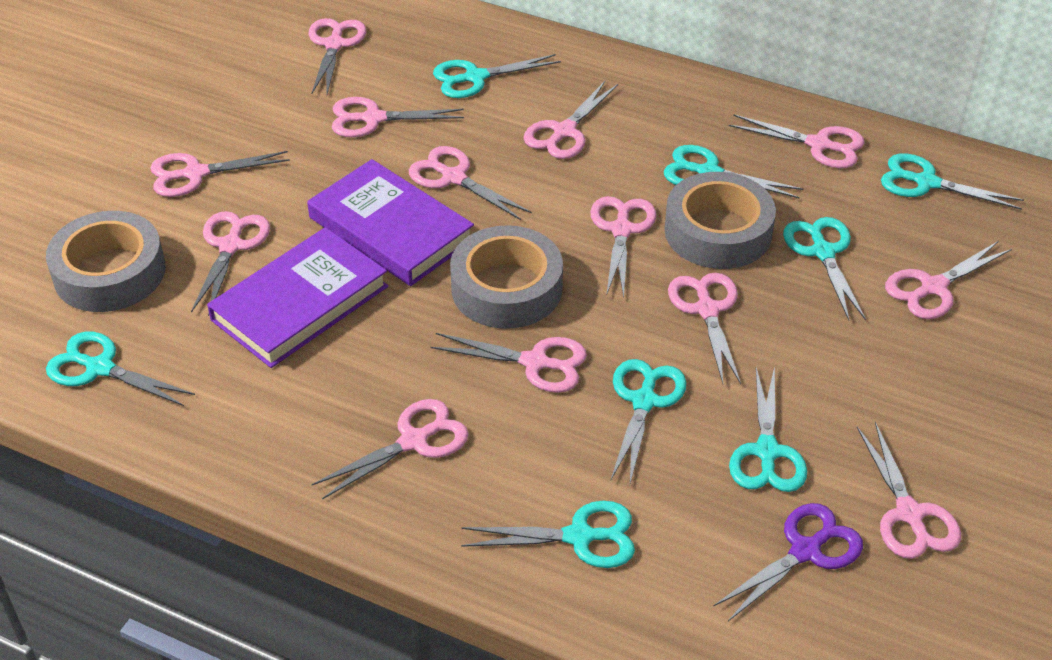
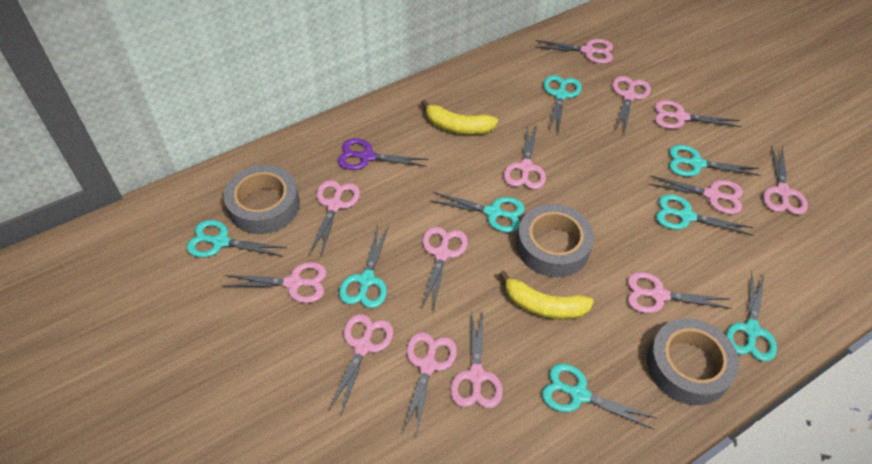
purple book: 2 -> 0
yellow banana: 0 -> 2

